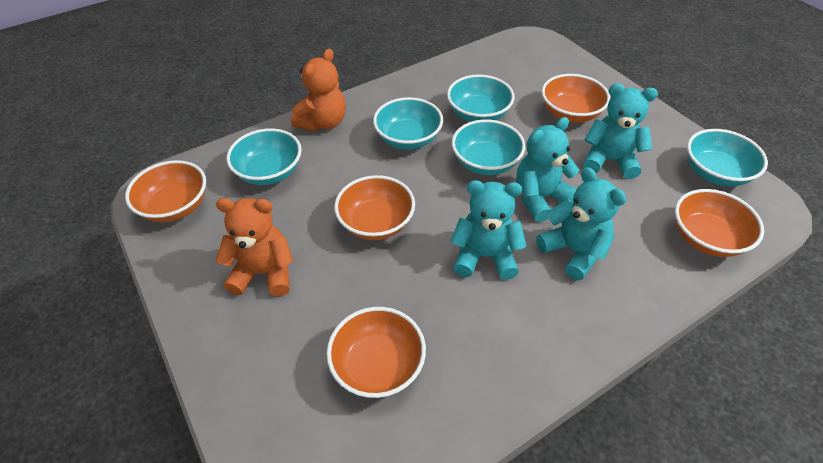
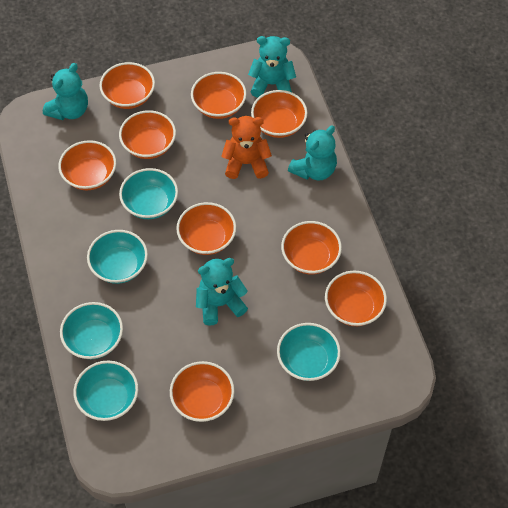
orange bowl: 5 -> 9
orange teddy bear: 2 -> 1

